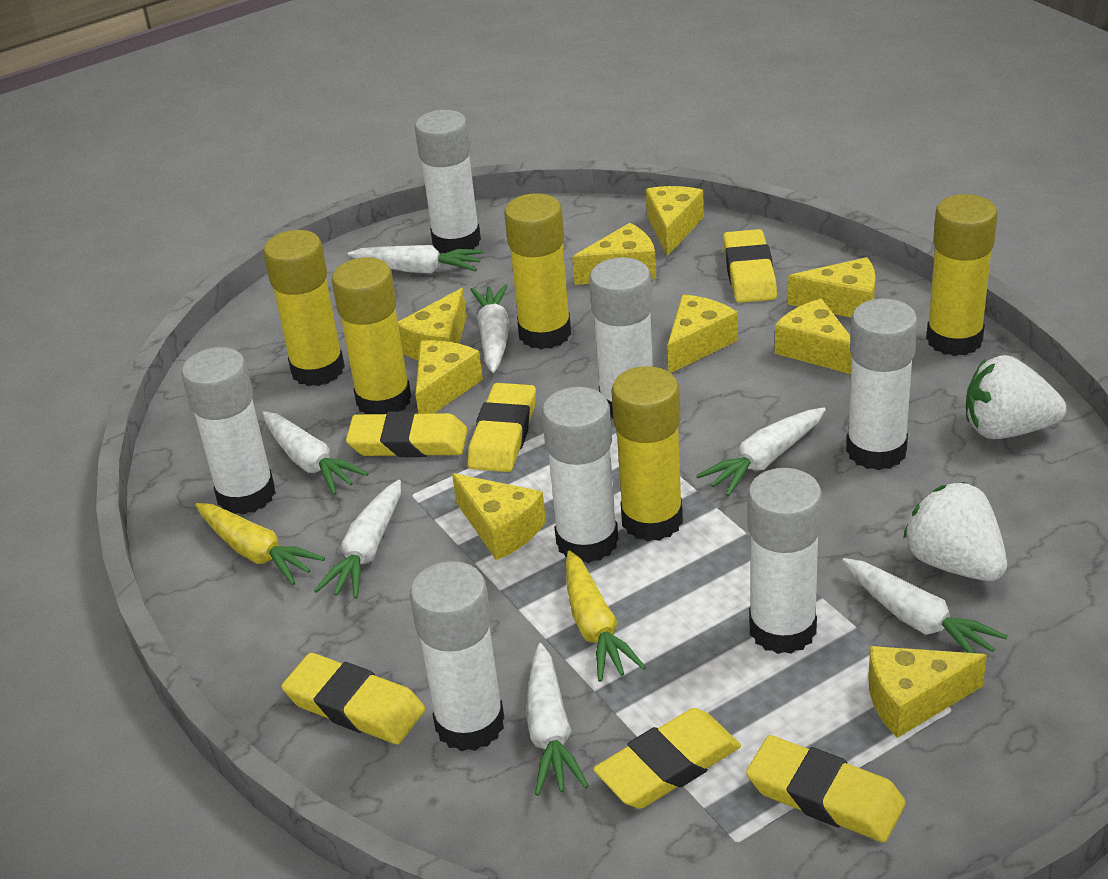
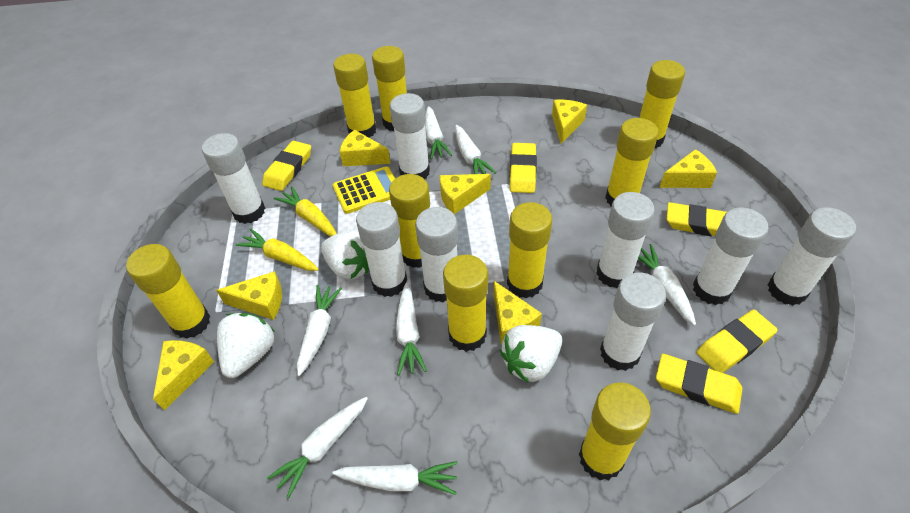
white glue stick: 7 -> 8
white strawberry: 2 -> 3
yellow calculator: 0 -> 1
yellow cheese: 9 -> 7
yellow eraser: 6 -> 5
yellow glue stick: 5 -> 9

